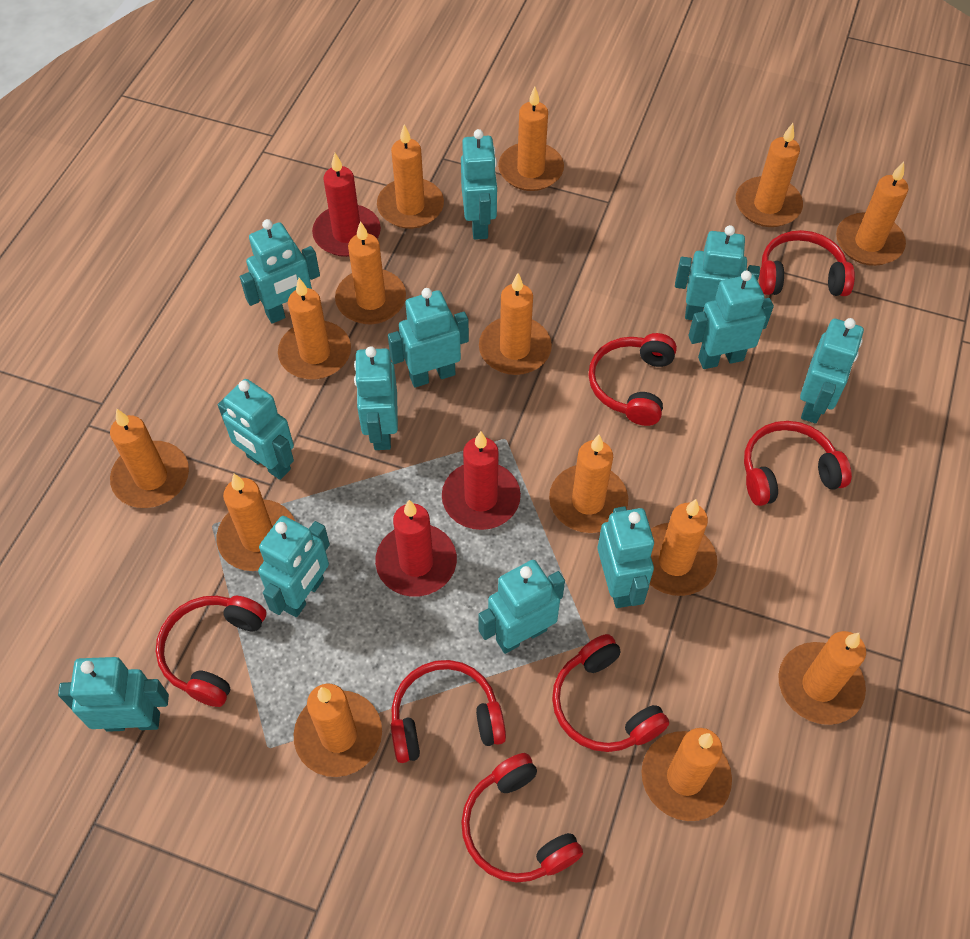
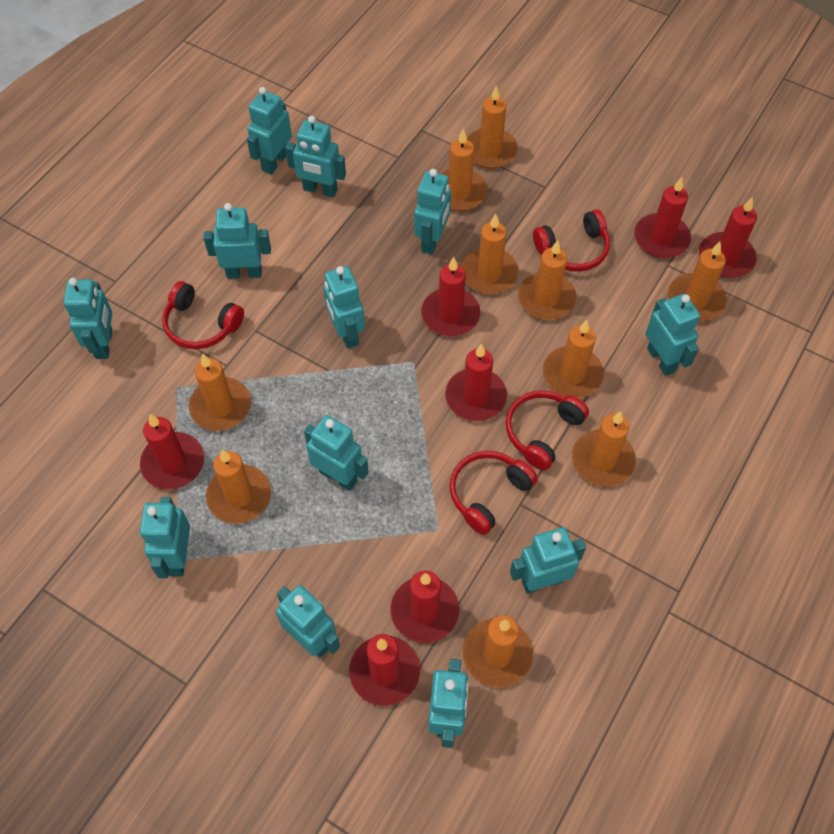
orange candle: 14 -> 10
red candle: 3 -> 7
red headphones: 7 -> 4

